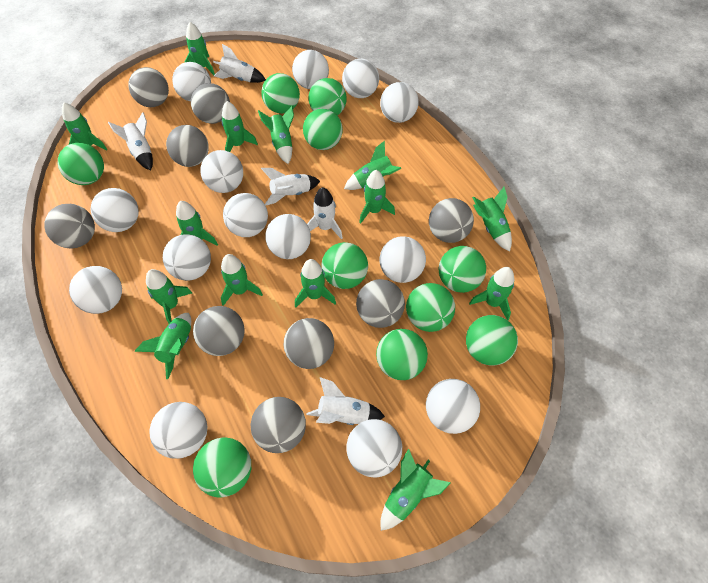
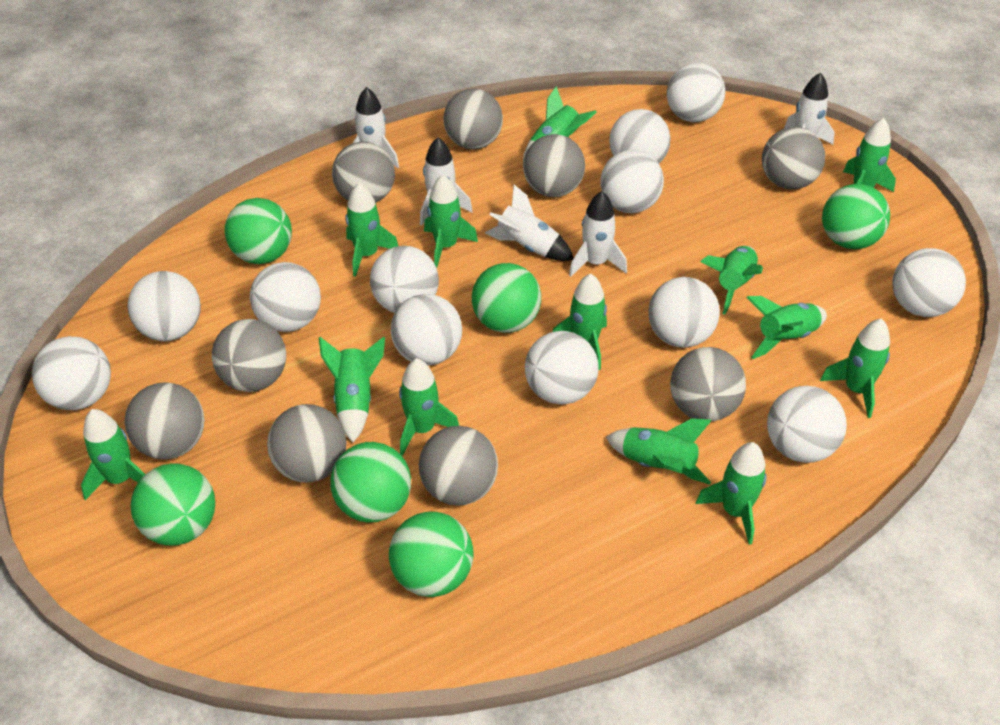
green ball: 10 -> 6
green rocket: 14 -> 13
white ball: 14 -> 12

